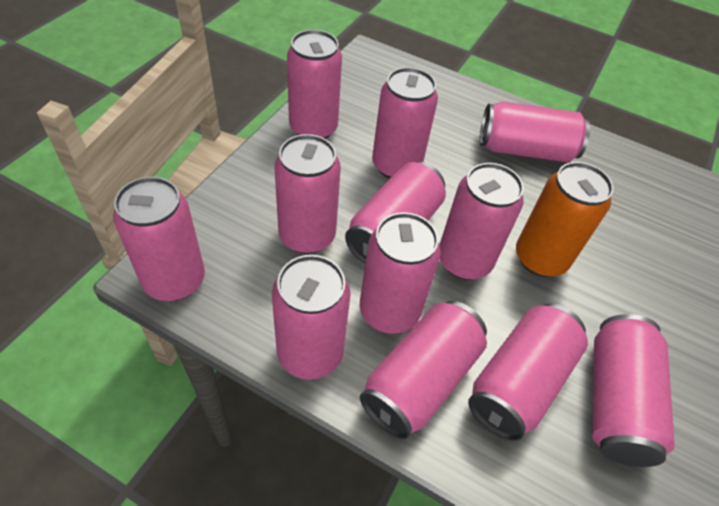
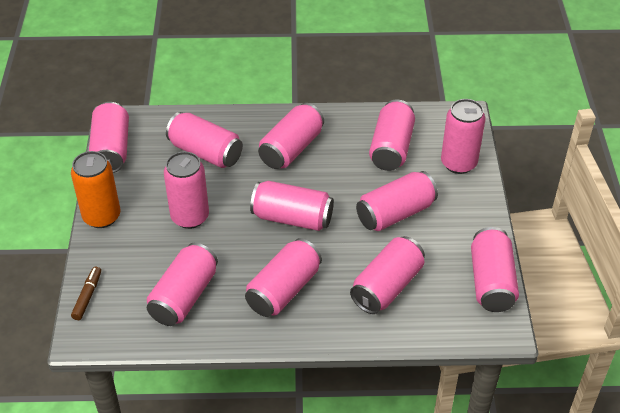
brown marker: 0 -> 1

